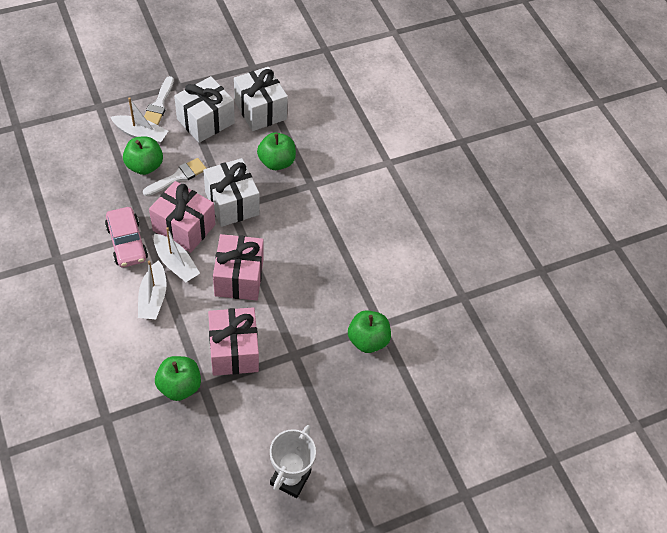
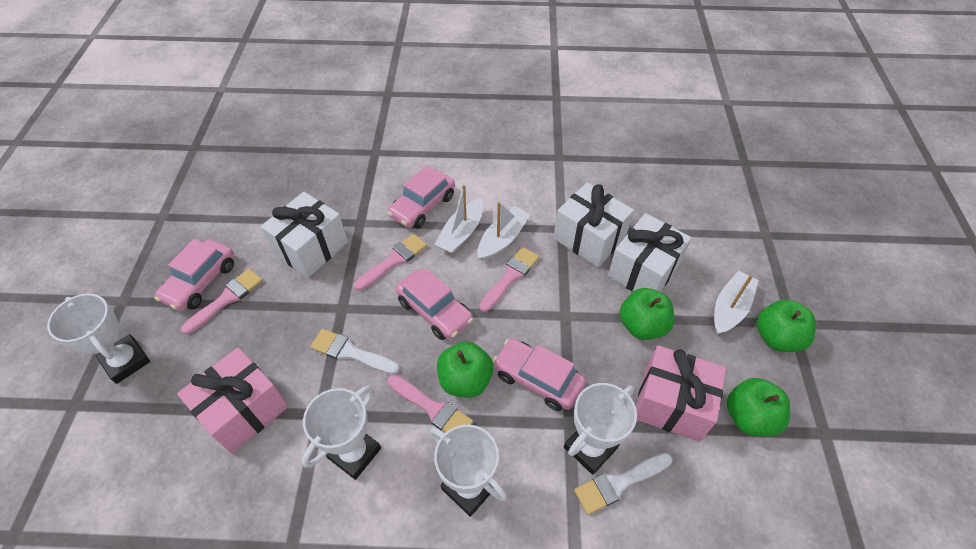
pink brush: 0 -> 4
pink car: 1 -> 4
pink gift: 3 -> 2
white trophy: 1 -> 4

